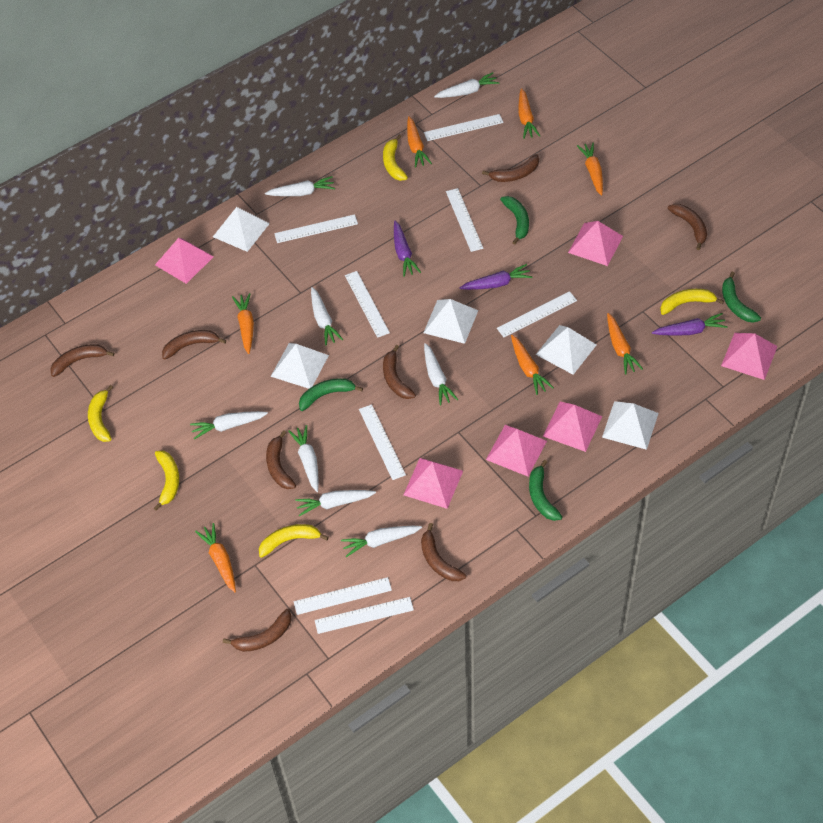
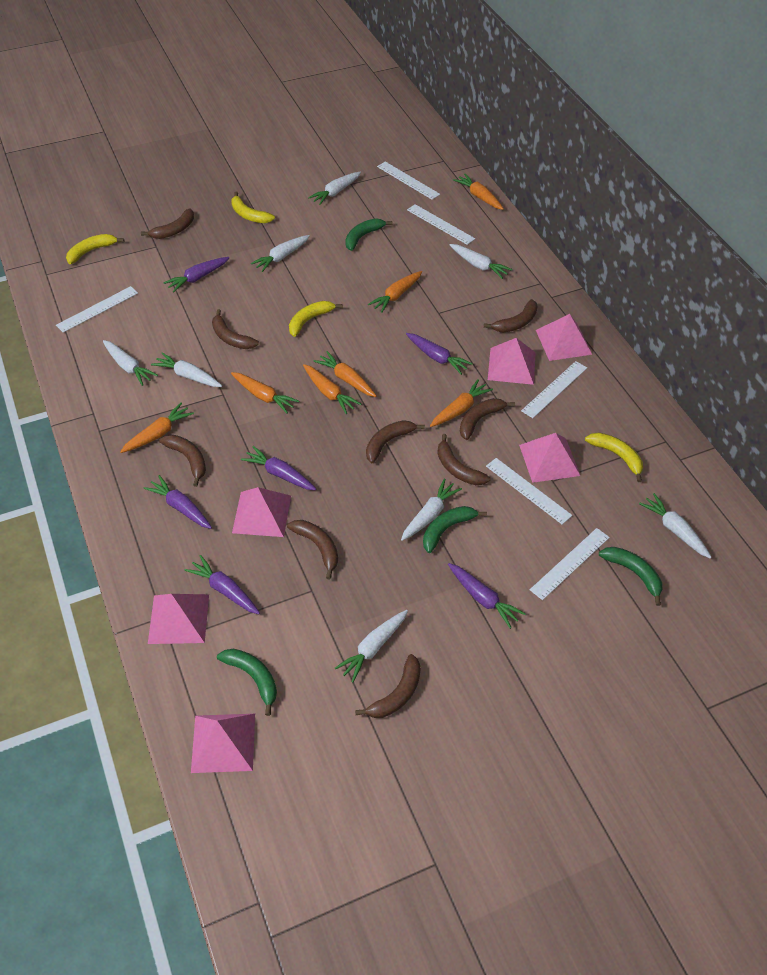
brown banana: 8 -> 9
purple carrot: 3 -> 6
white pyramid: 5 -> 0
white ruler: 8 -> 6
yellow banana: 5 -> 4

